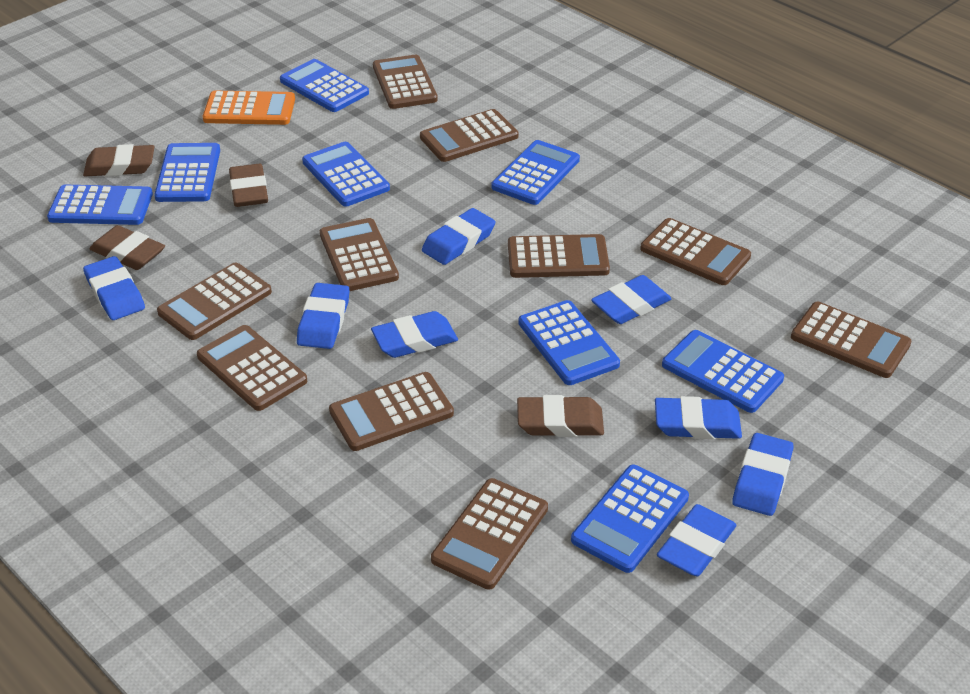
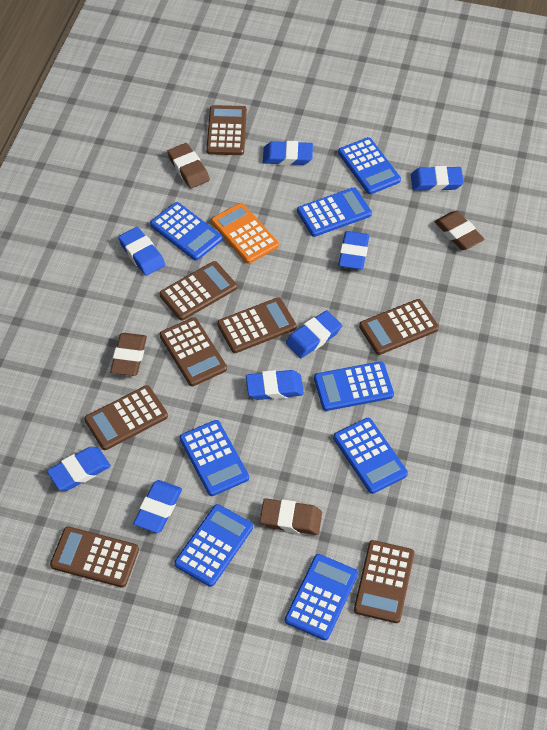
brown calculator: 10 -> 8

